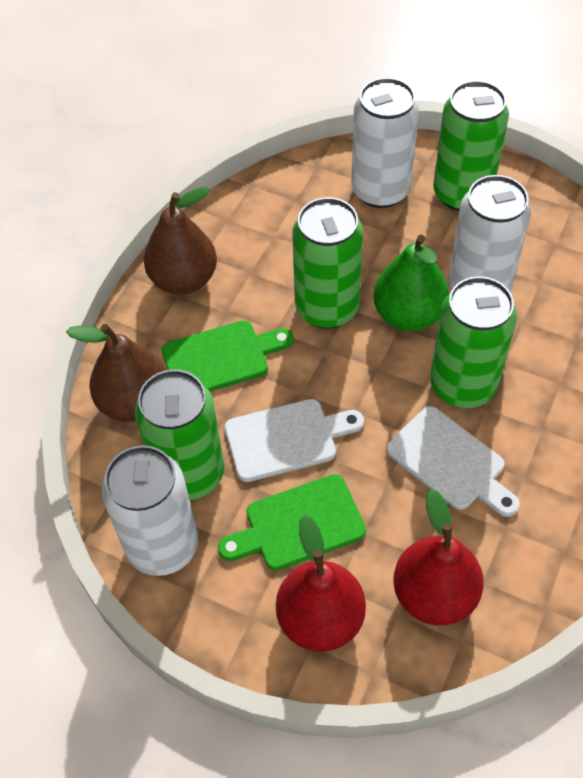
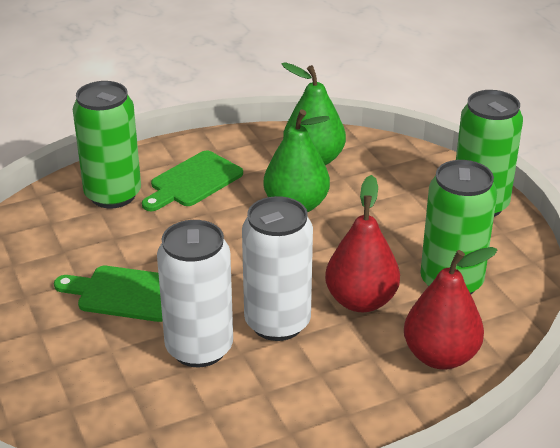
brown pear: 2 -> 0
green can: 4 -> 3
green pear: 1 -> 2
white can: 3 -> 2
white cutting board: 2 -> 0

